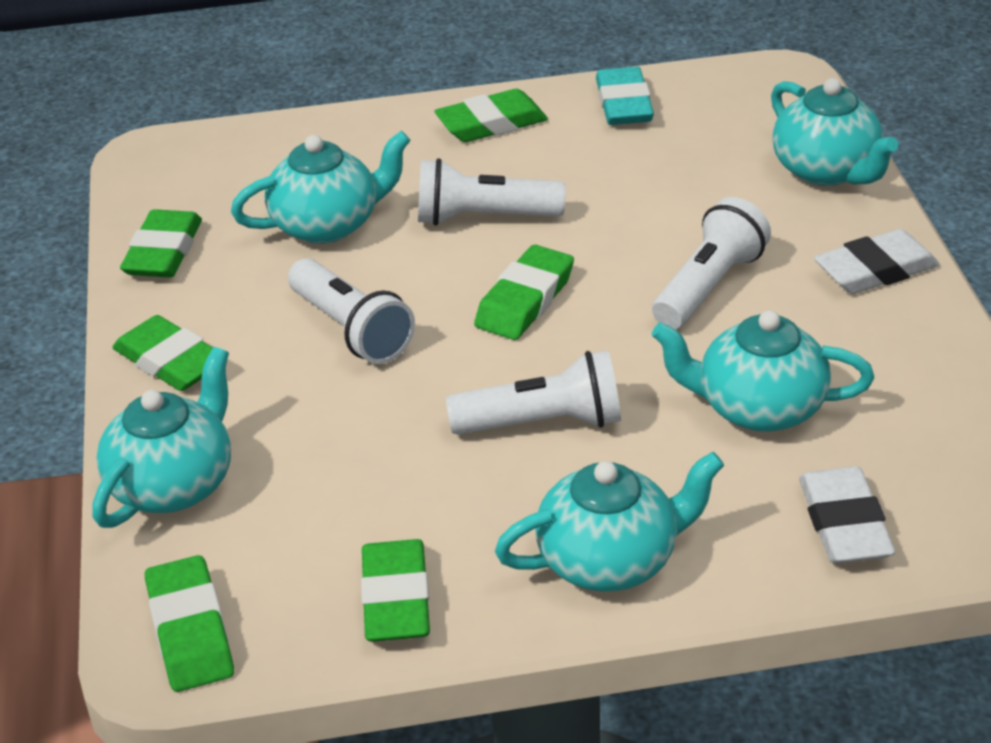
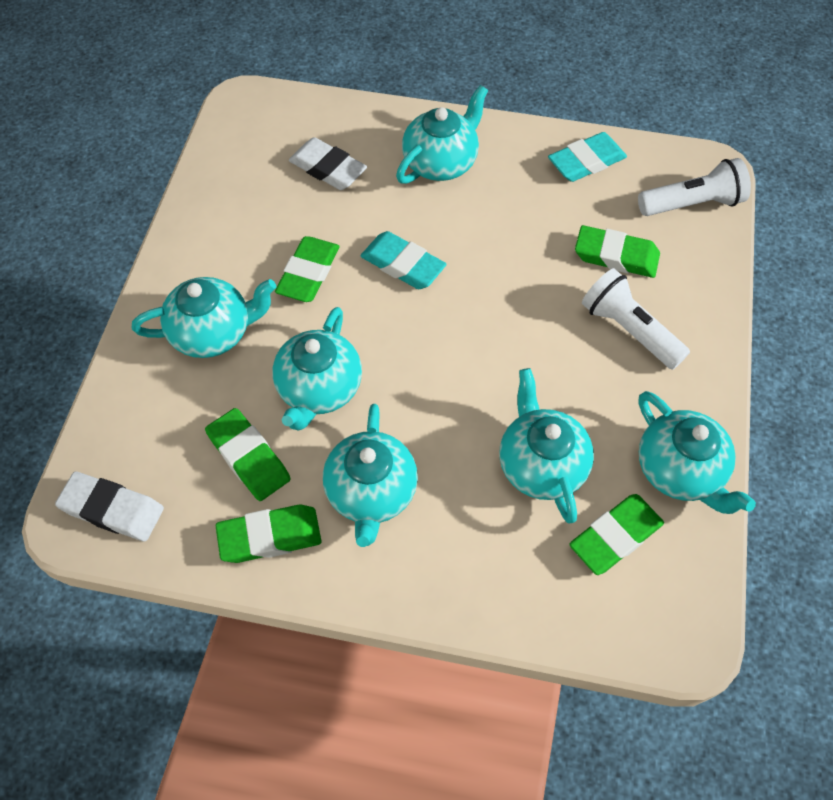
green eraser: 6 -> 5
turquoise eraser: 1 -> 2
turquoise teapot: 5 -> 6
white flashlight: 4 -> 2

